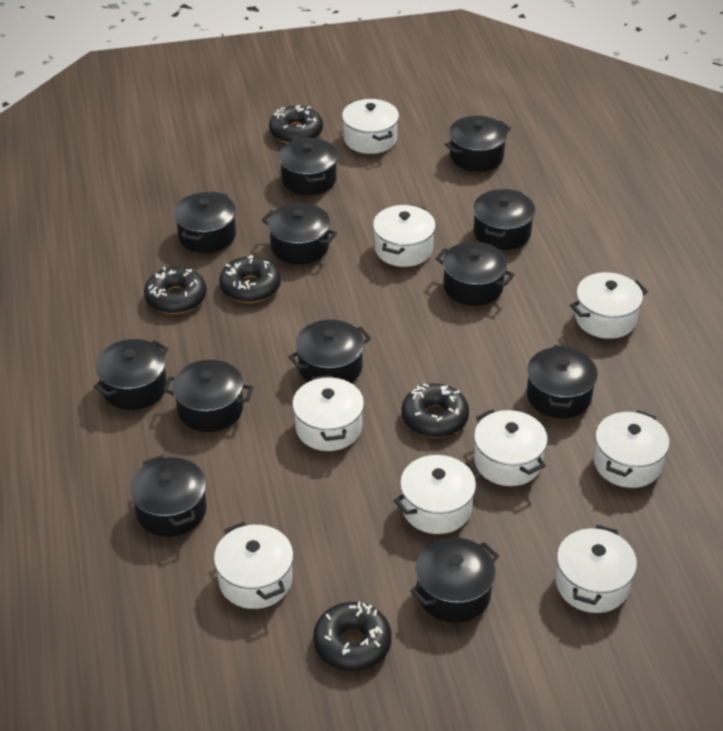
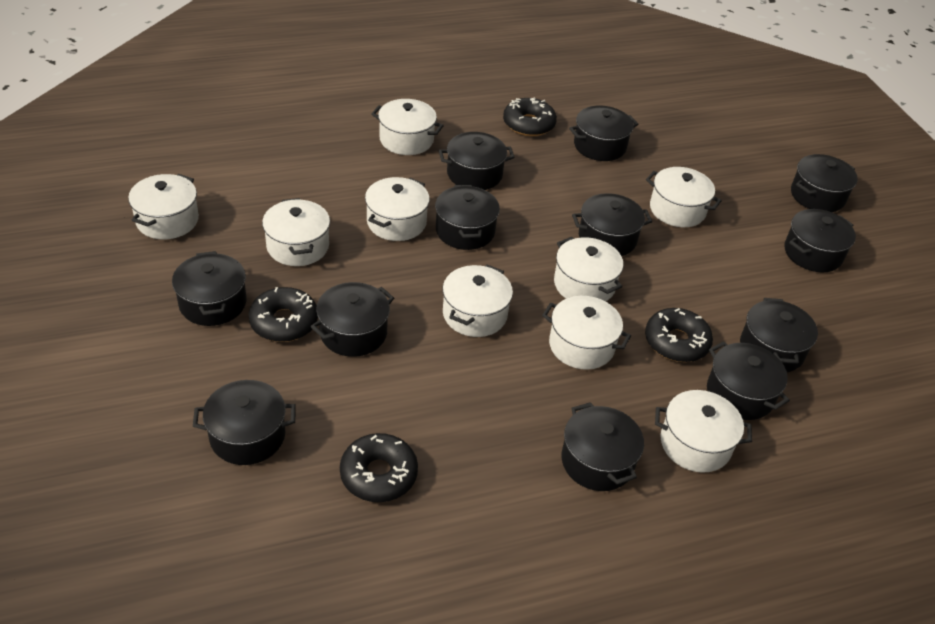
black donut: 5 -> 4

